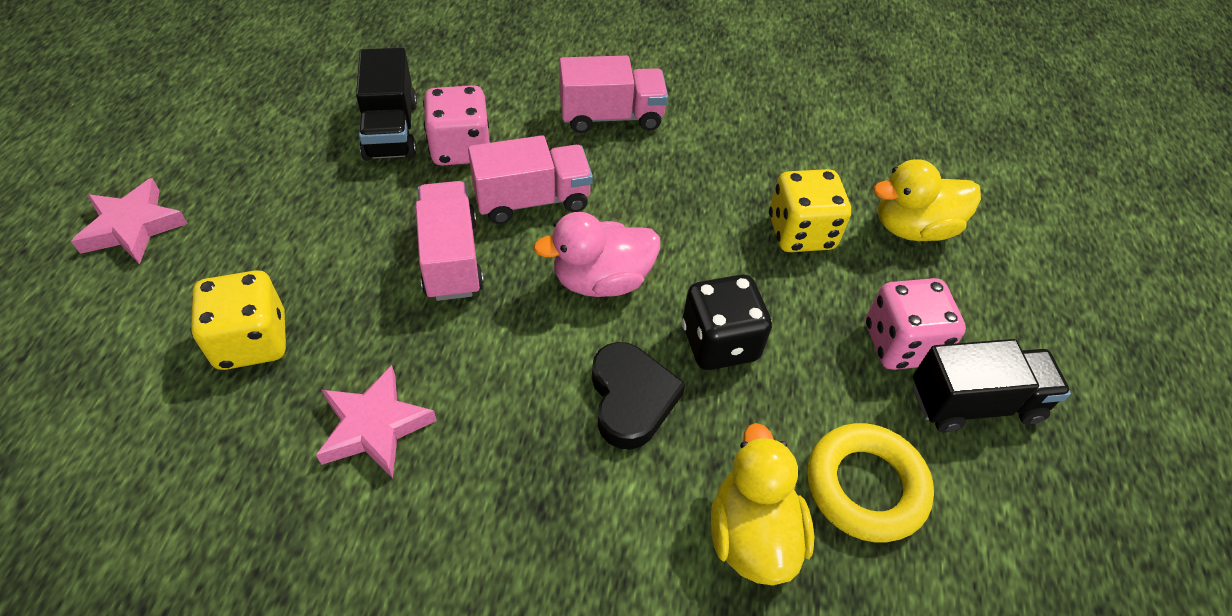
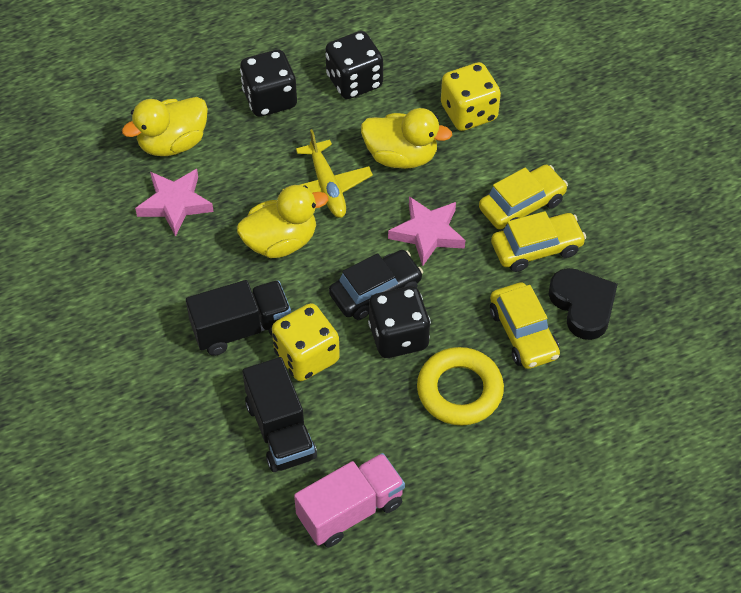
black car: 0 -> 1
black dice: 1 -> 3
pink dice: 2 -> 0
pink duck: 1 -> 0
pink truck: 3 -> 1
yellow car: 0 -> 3
yellow duck: 2 -> 3
yellow plane: 0 -> 1

